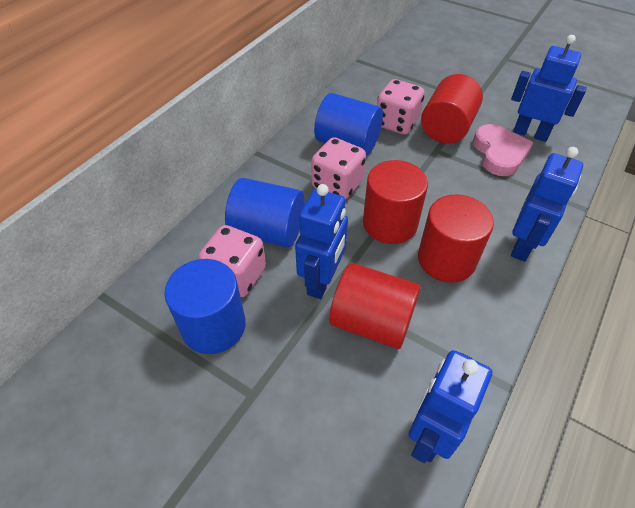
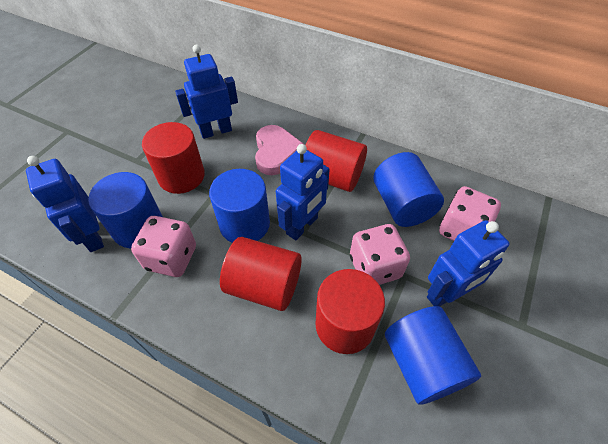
blue cylinder: 3 -> 4

